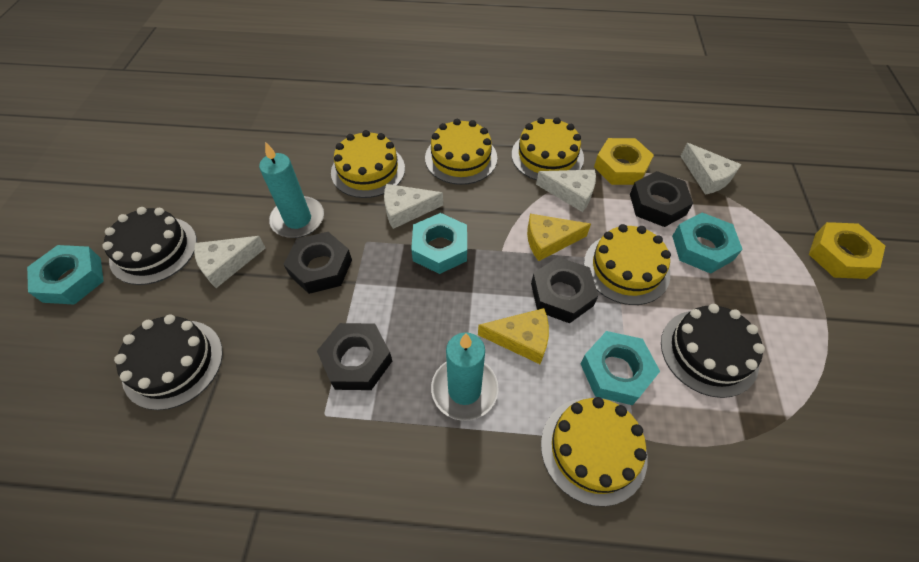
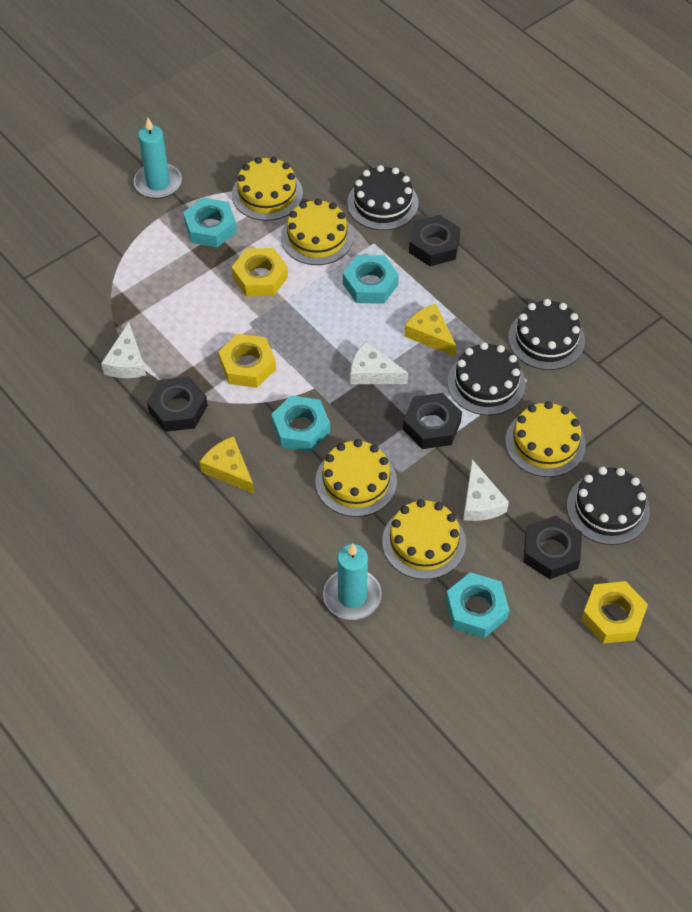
black cake: 3 -> 4
white cheese: 4 -> 3
yellow nut: 2 -> 3

